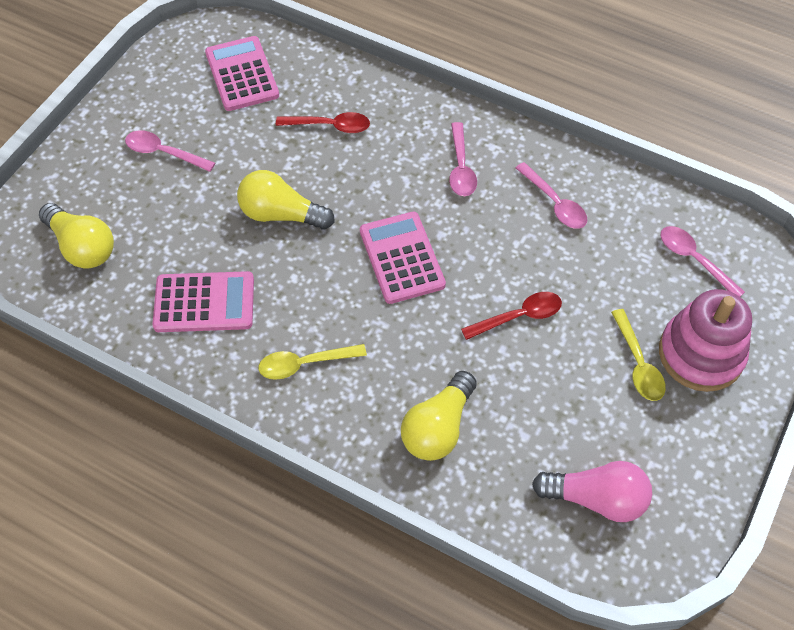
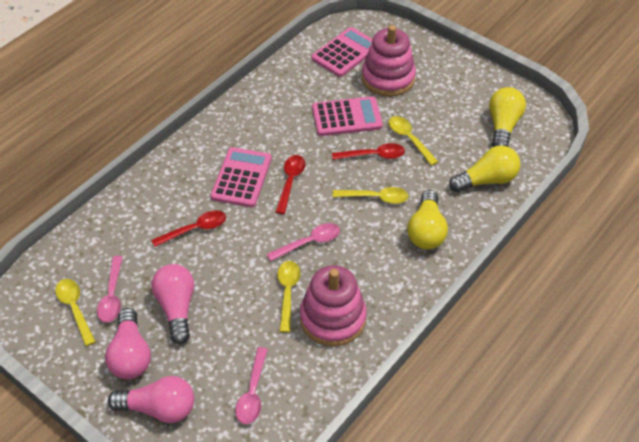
pink light bulb: 1 -> 3
pink spoon: 4 -> 3
pink stacking toy: 1 -> 2
red spoon: 2 -> 3
yellow spoon: 2 -> 4

